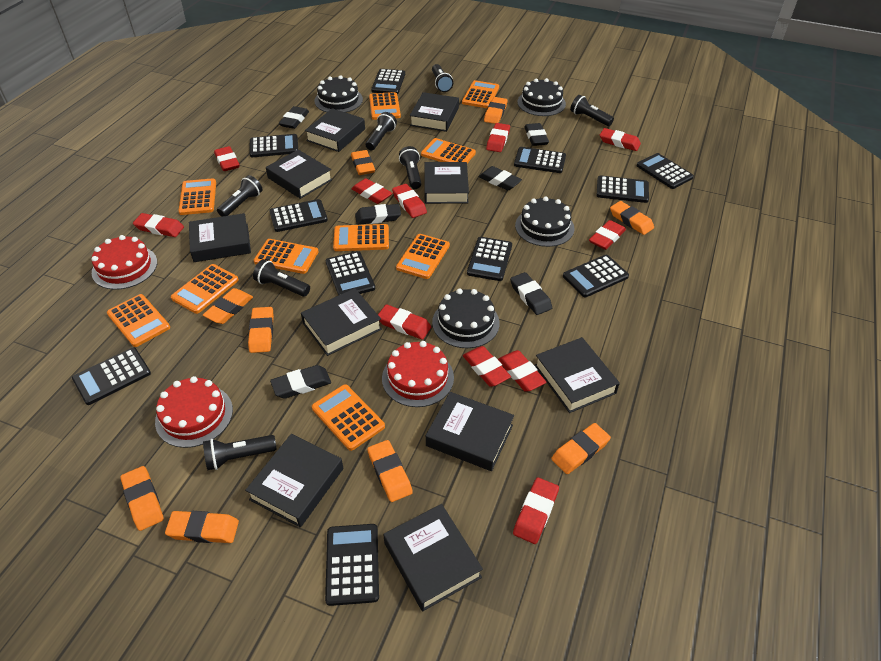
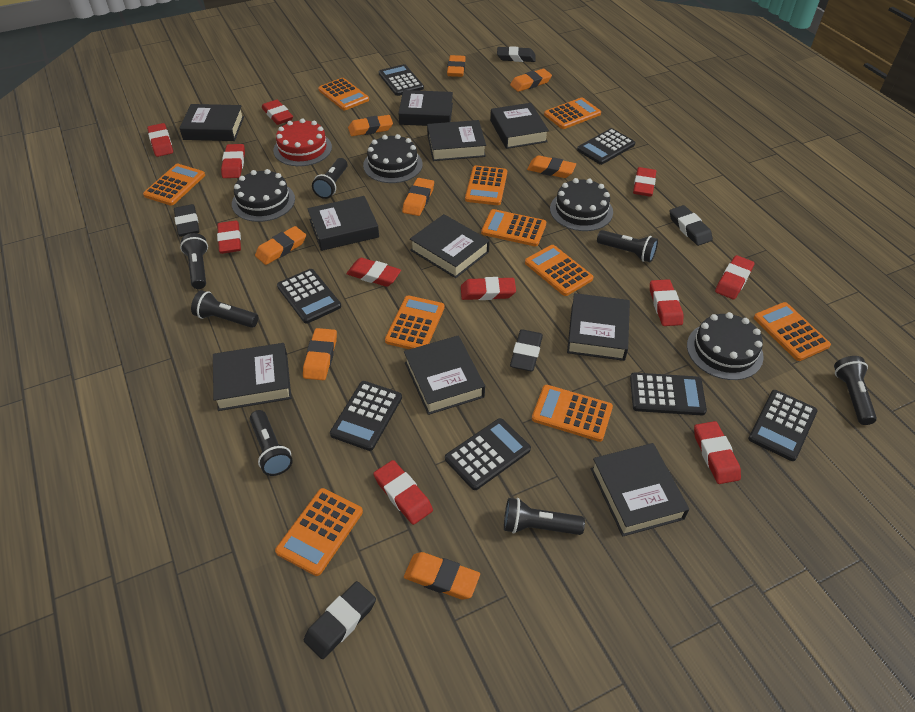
black calculator: 11 -> 7
black eraser: 6 -> 5
orange eraser: 9 -> 8
red cake: 3 -> 1

